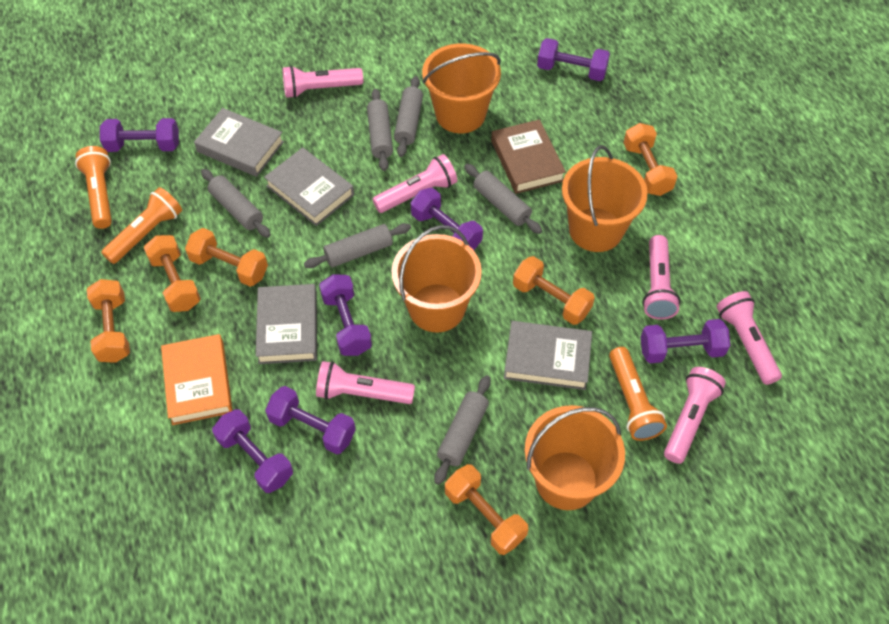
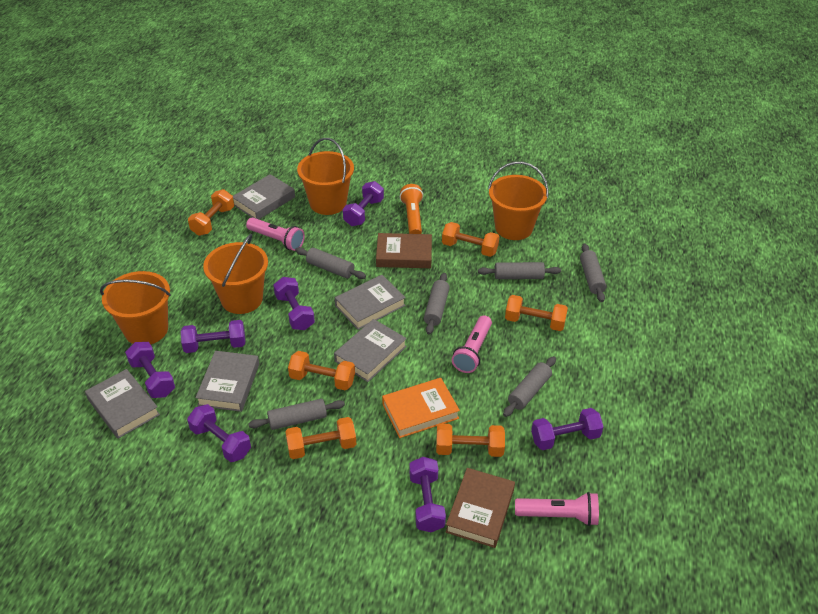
brown book: 1 -> 2
grey book: 4 -> 5
orange flashlight: 3 -> 1
pink flashlight: 6 -> 3

